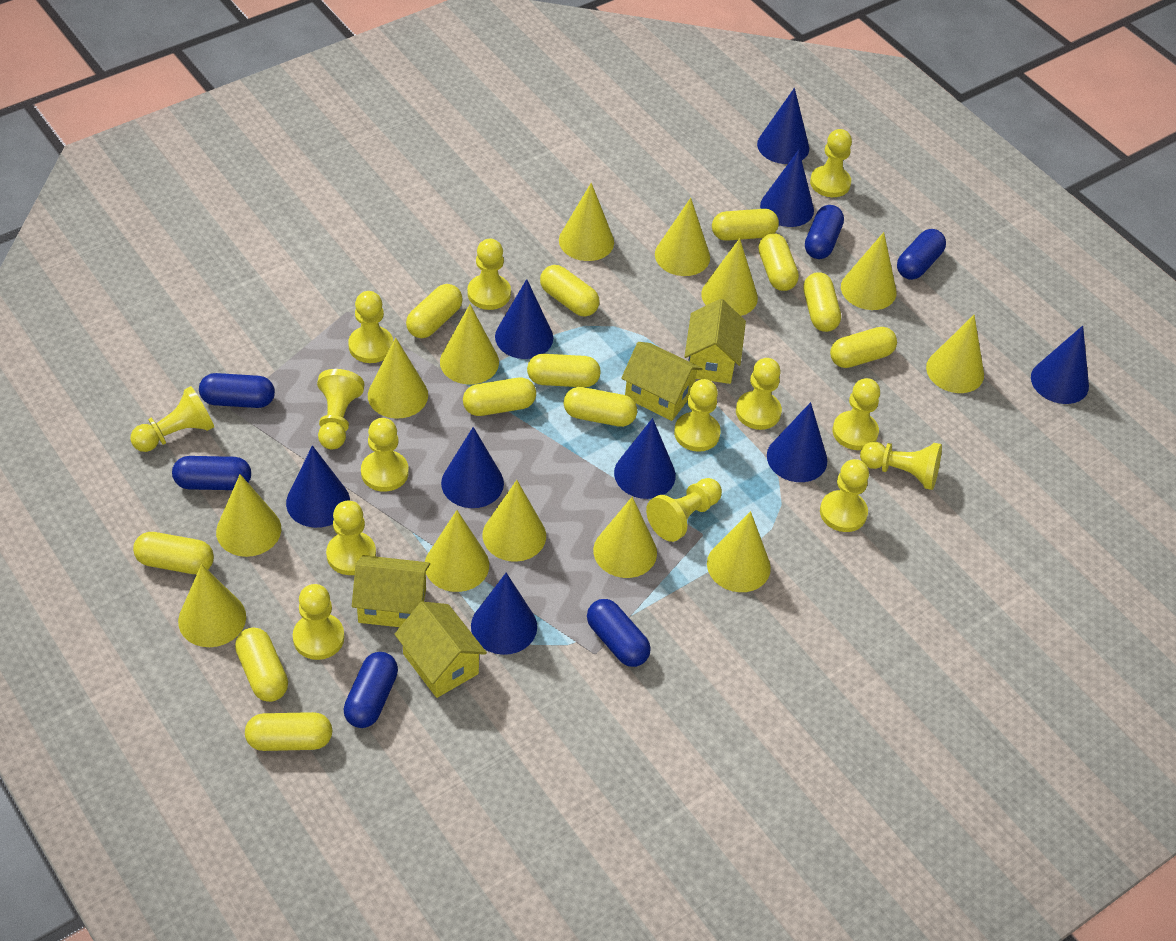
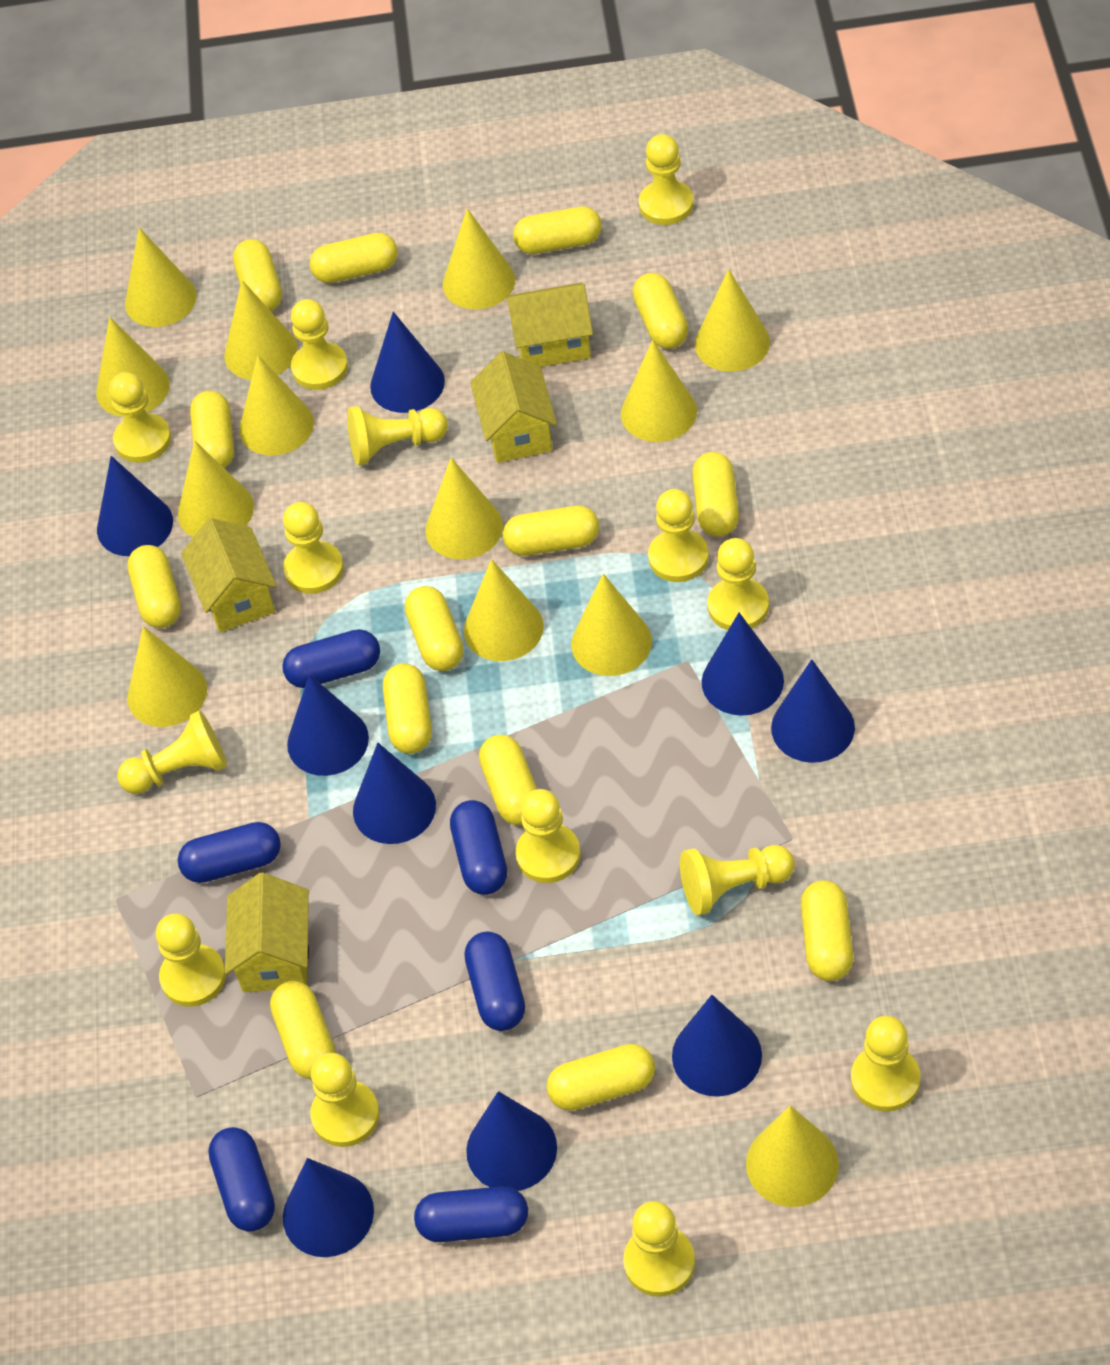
yellow capsule: 12 -> 14

